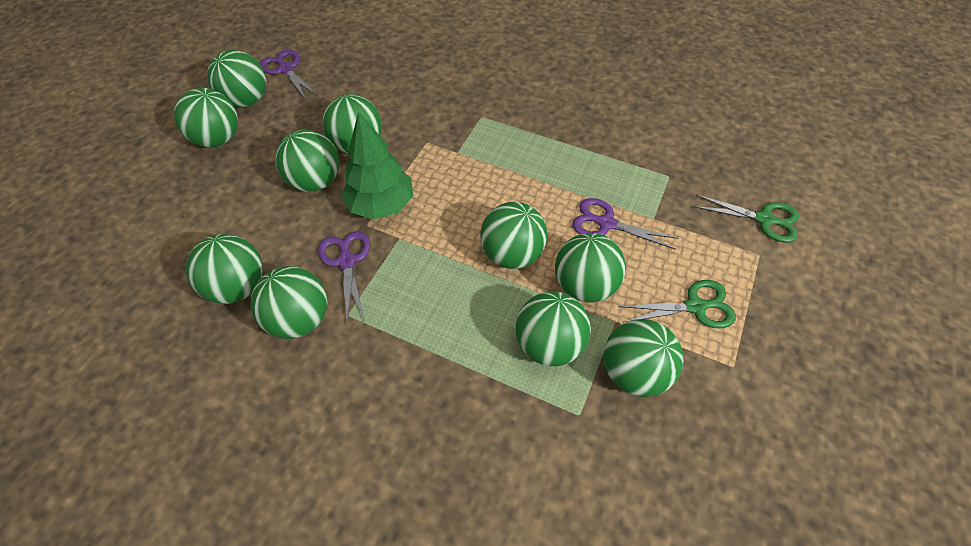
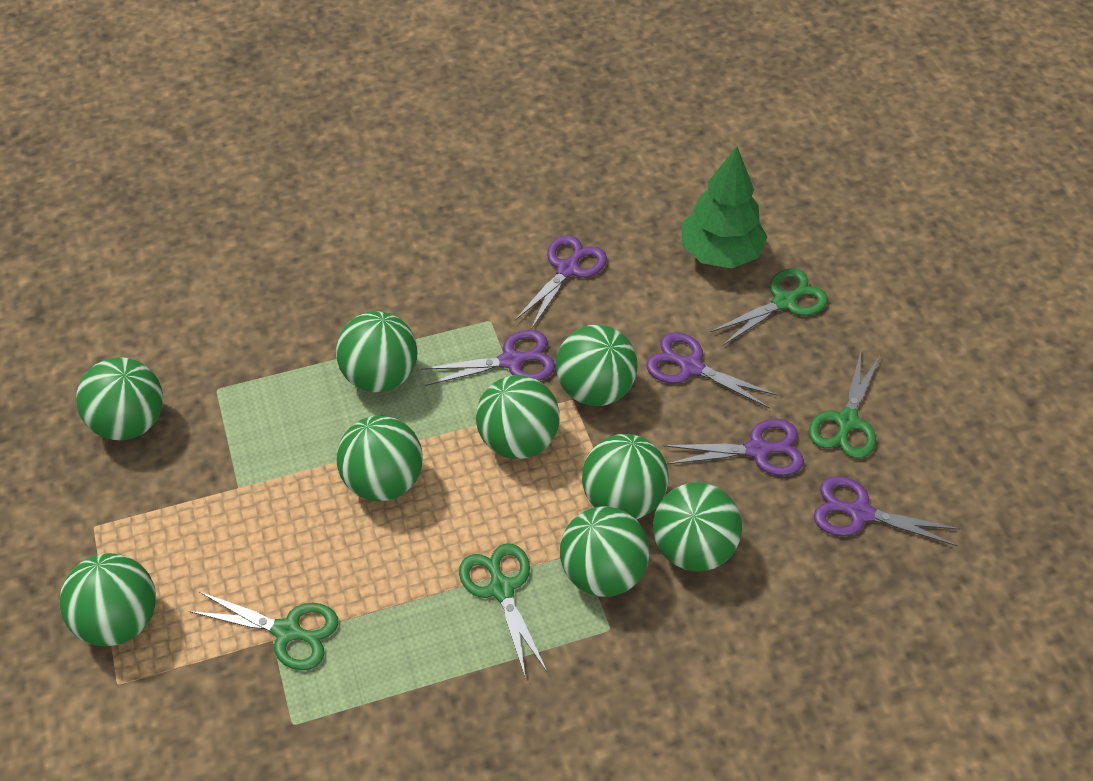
green ball: 10 -> 9
green scissors: 2 -> 4
purple scissors: 3 -> 5

